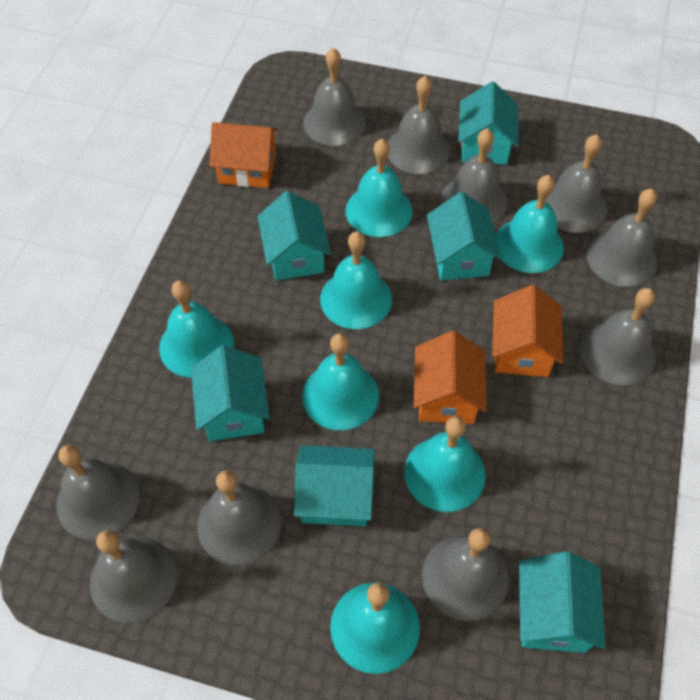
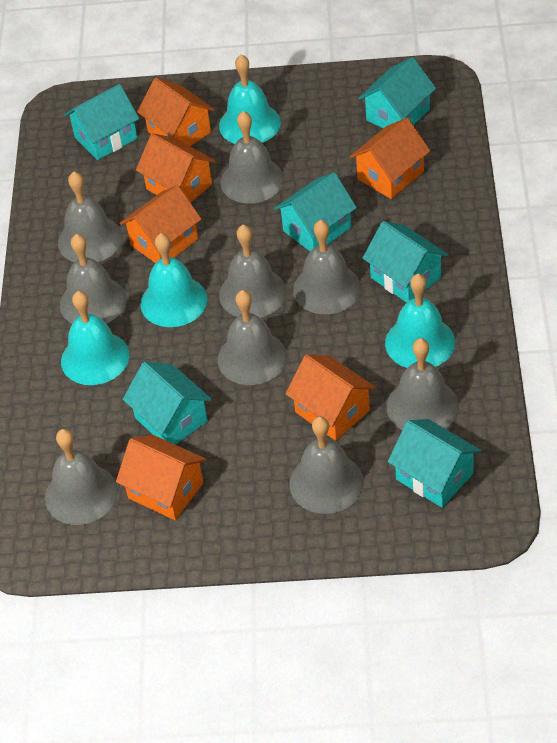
grey bell: 10 -> 9
orange house: 3 -> 6
turquoise bell: 7 -> 4

